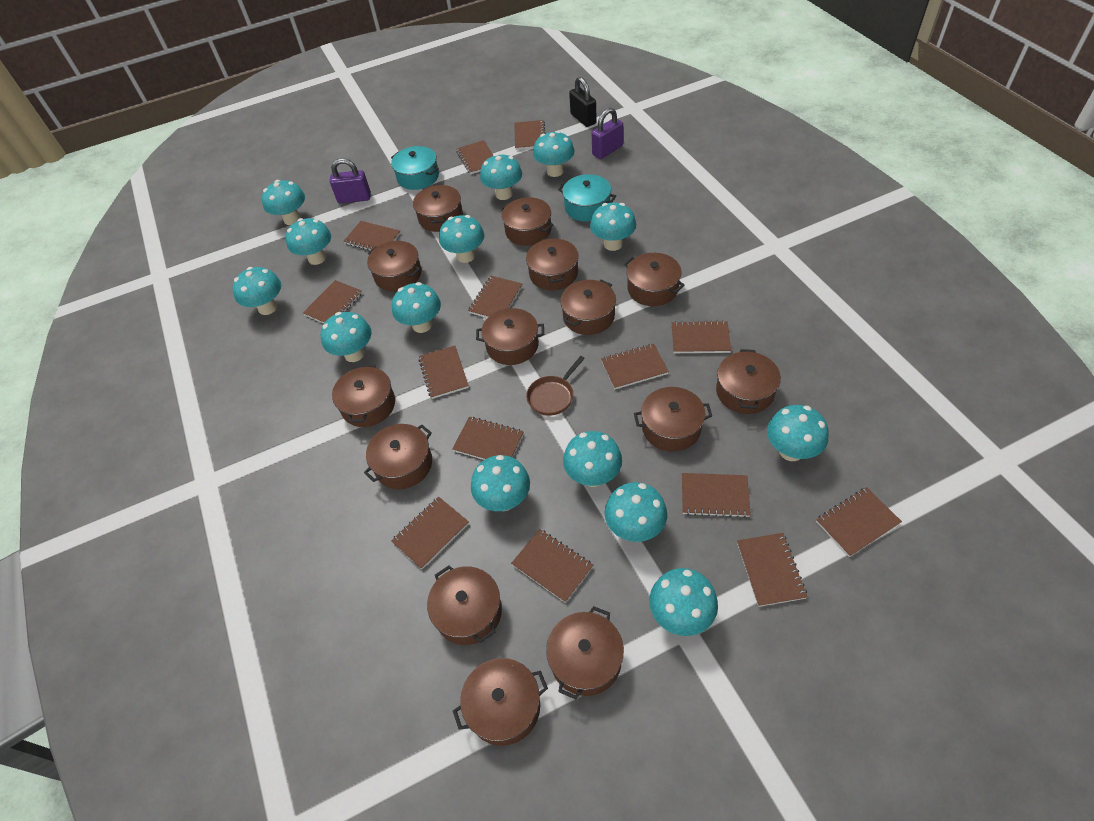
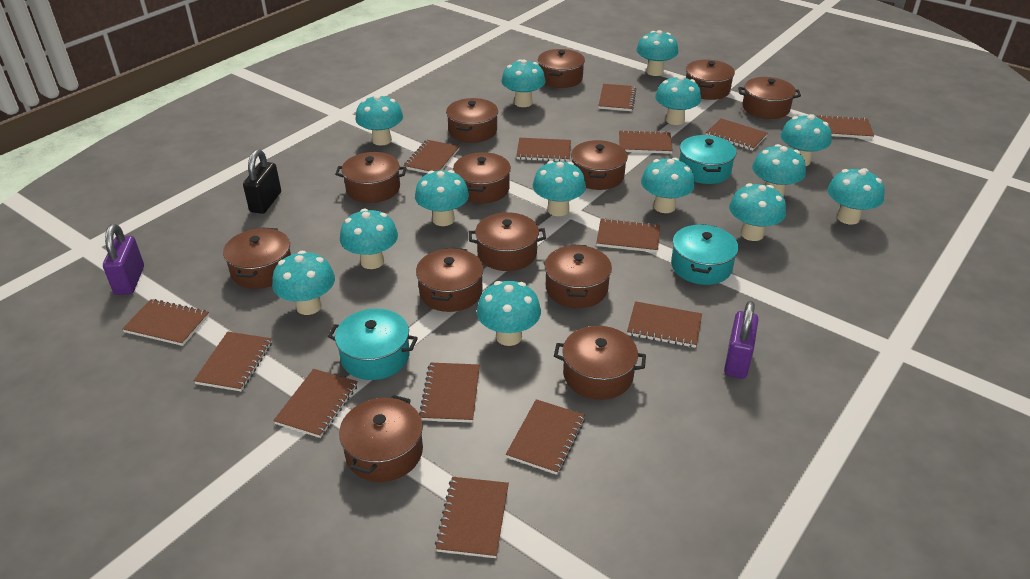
brown pan: 1 -> 0
brown pot: 14 -> 13
turquoise pot: 2 -> 3

